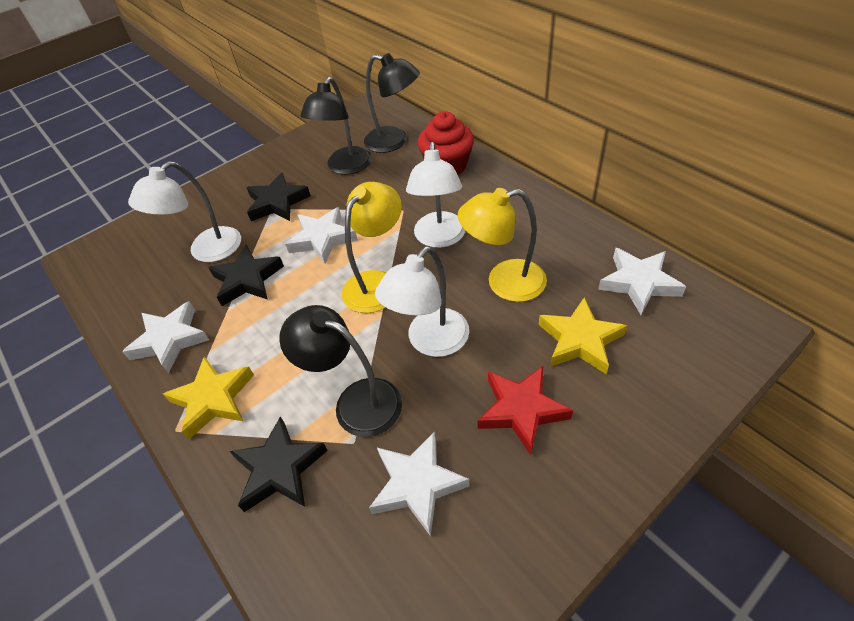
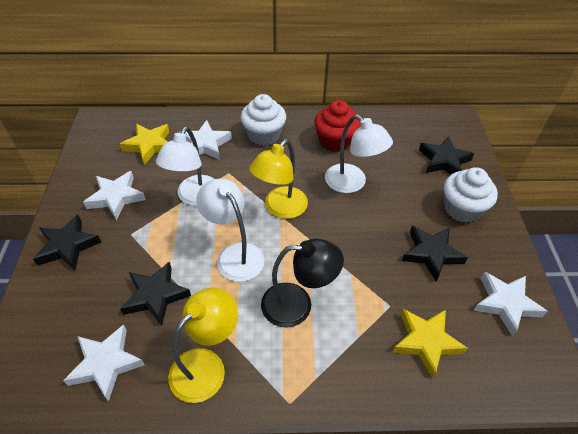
black lamp: 3 -> 1
black star: 3 -> 4
red star: 1 -> 0
white cupcake: 0 -> 2

